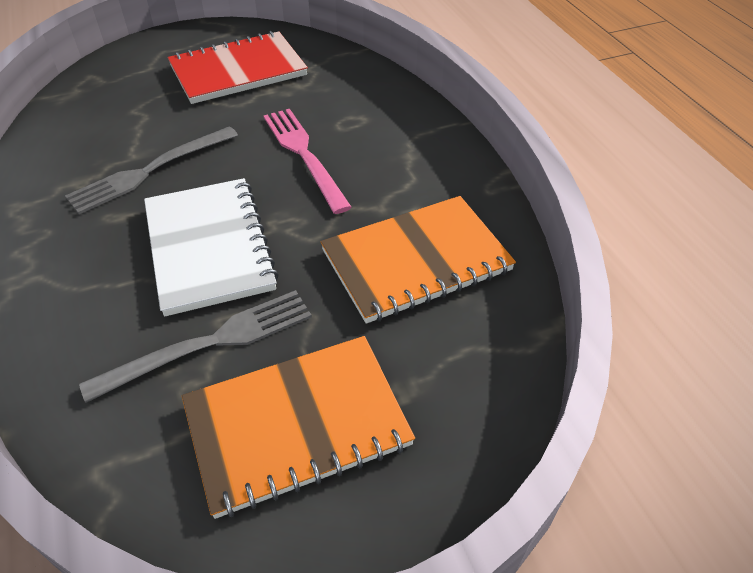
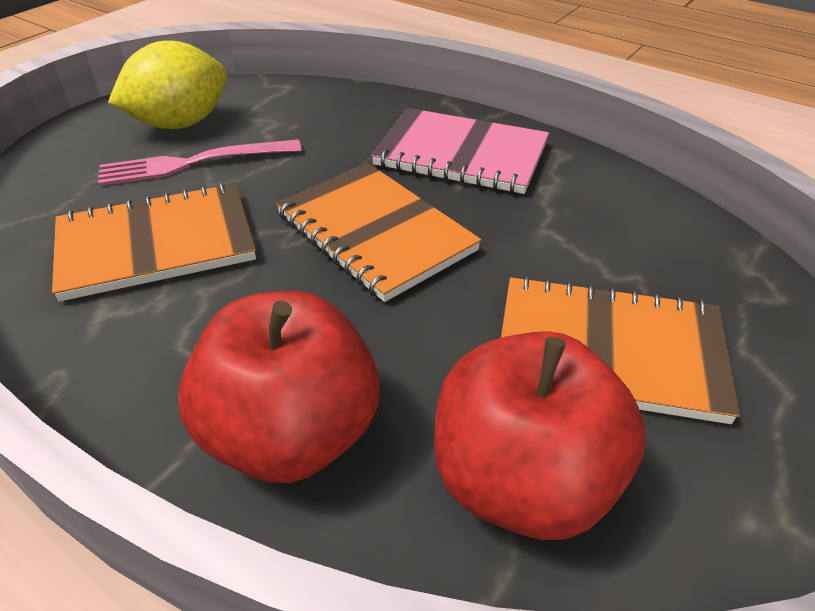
grey fork: 2 -> 0
orange notebook: 2 -> 3
pink notebook: 0 -> 1
red apple: 0 -> 2
red notebook: 1 -> 0
white notebook: 1 -> 0
yellow lemon: 0 -> 1

